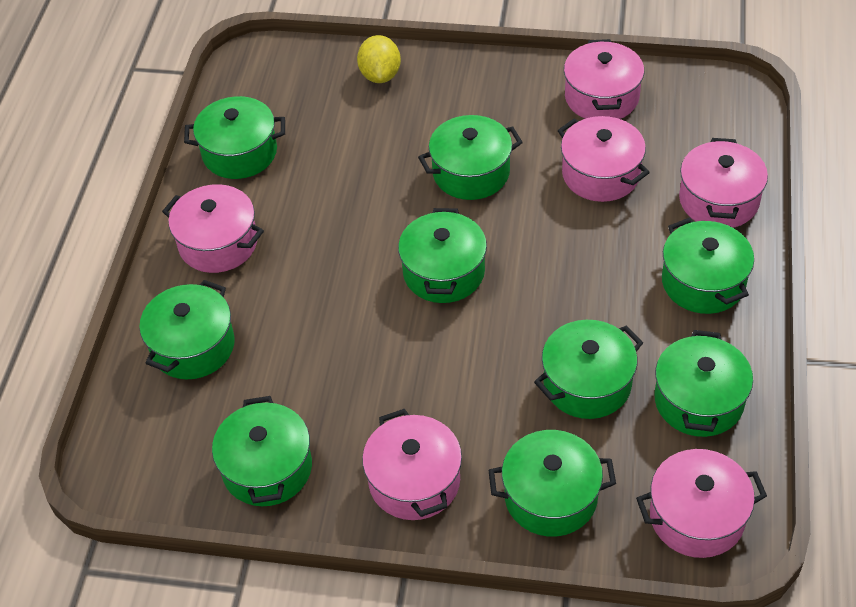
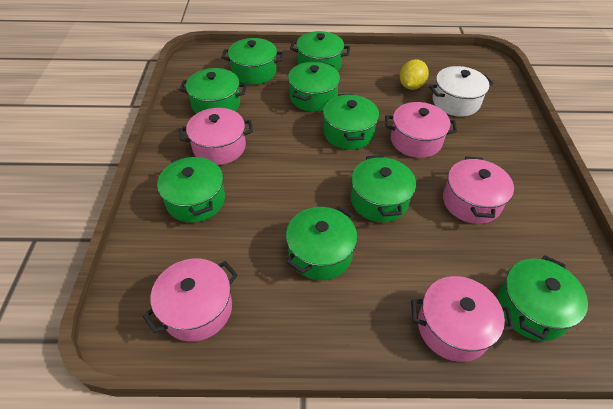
pink pot: 6 -> 5
white pot: 0 -> 1

